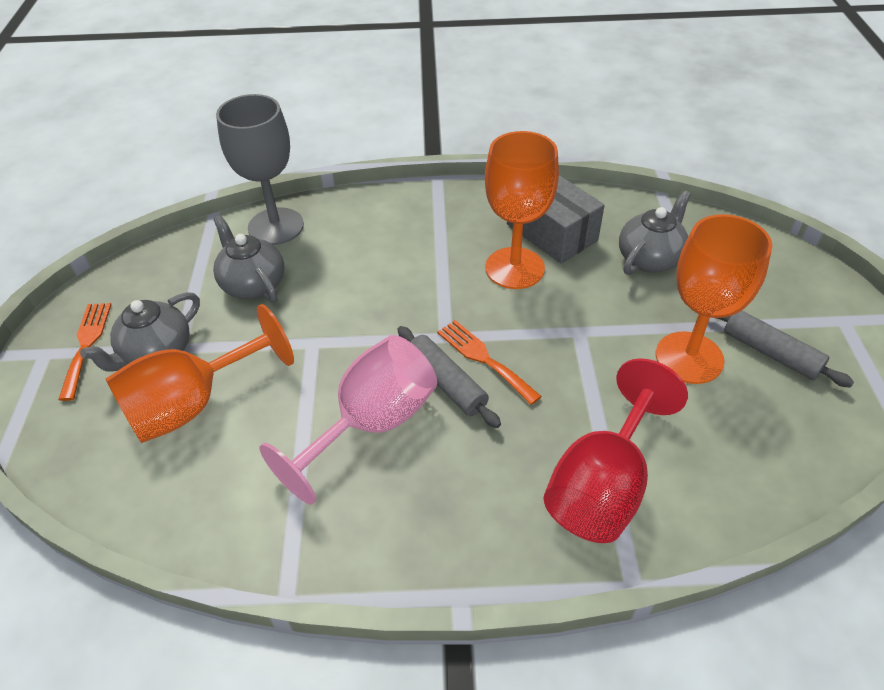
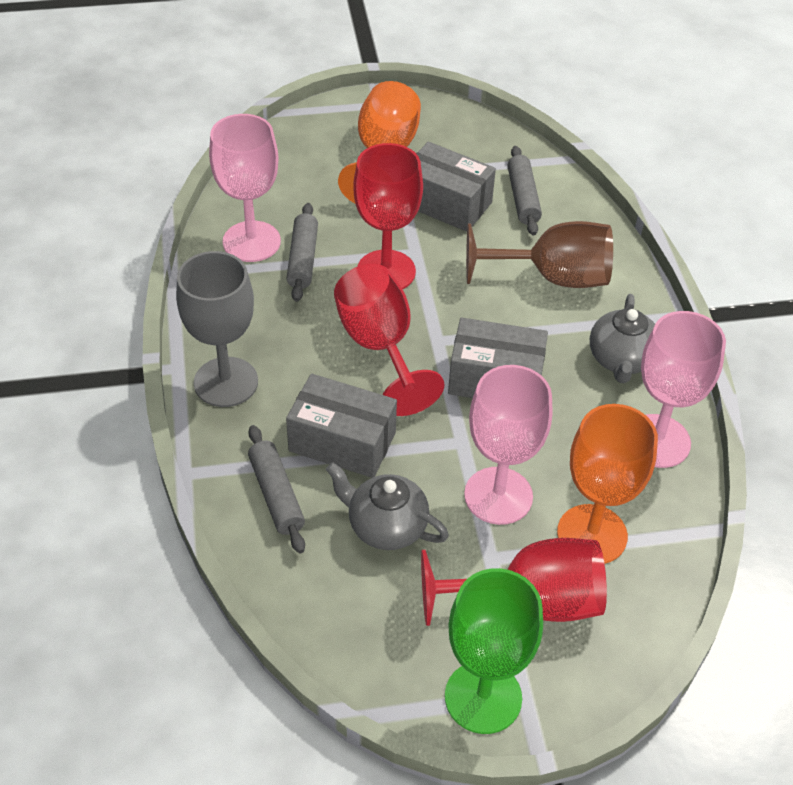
brown goblet: 0 -> 1
green goblet: 0 -> 1
grey box: 1 -> 3
grey rolling pin: 2 -> 3
grey teapot: 3 -> 2
orange fork: 2 -> 0
orange goblet: 3 -> 2
pink goblet: 1 -> 3
red goblet: 1 -> 3

